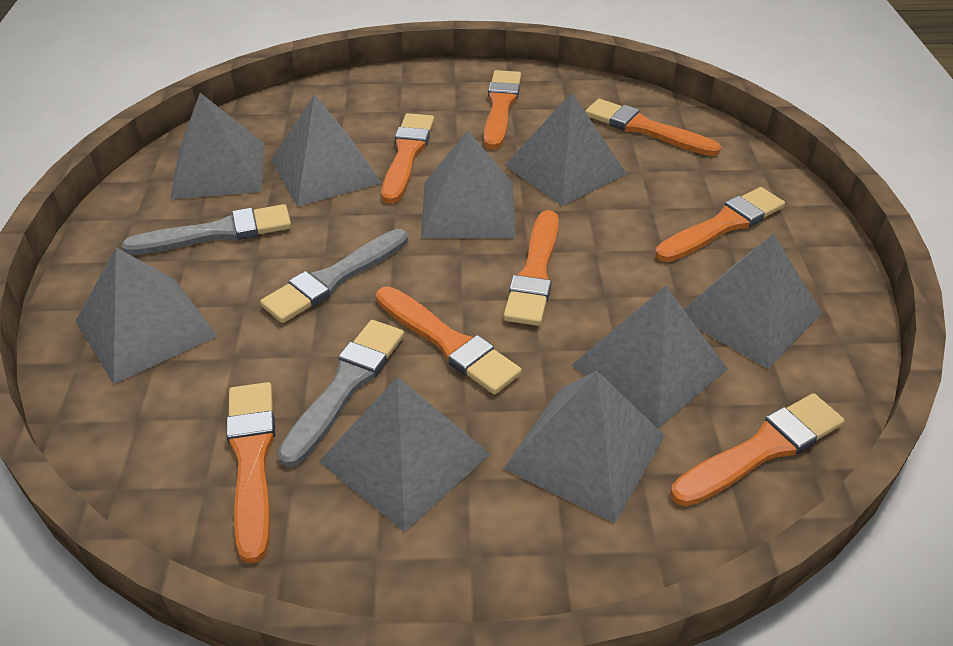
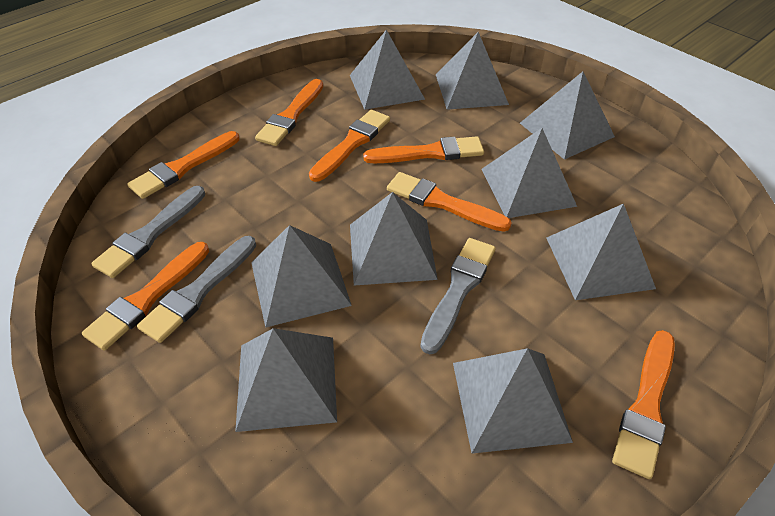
orange brush: 8 -> 7

